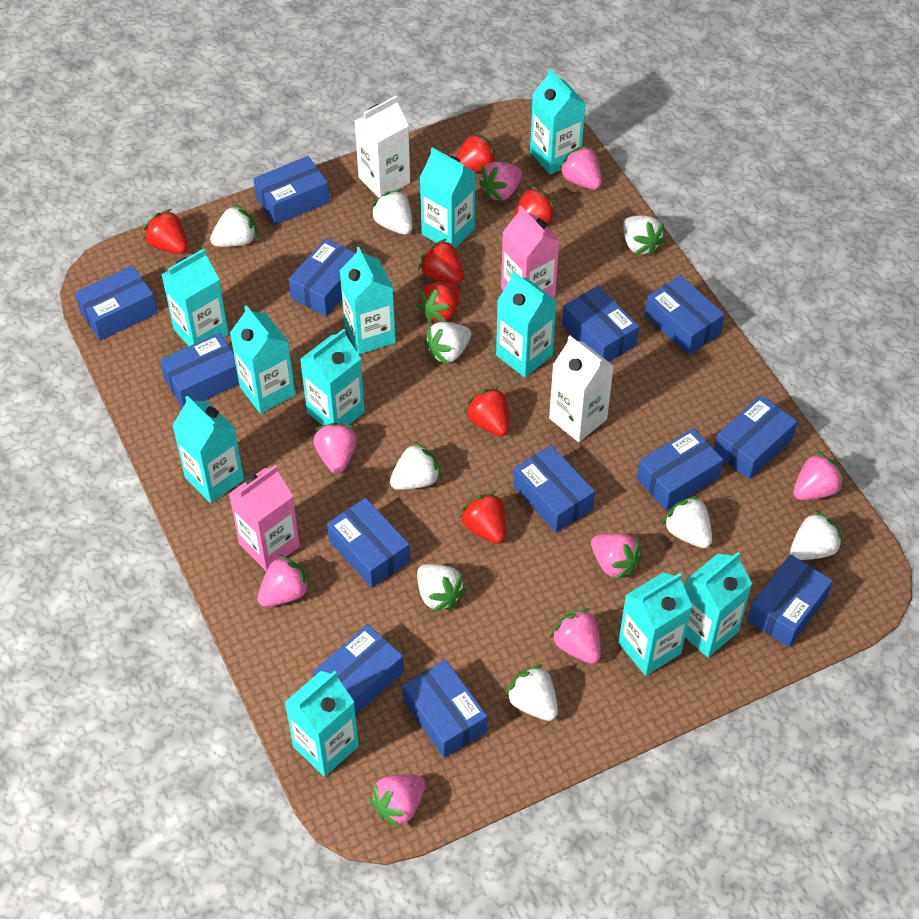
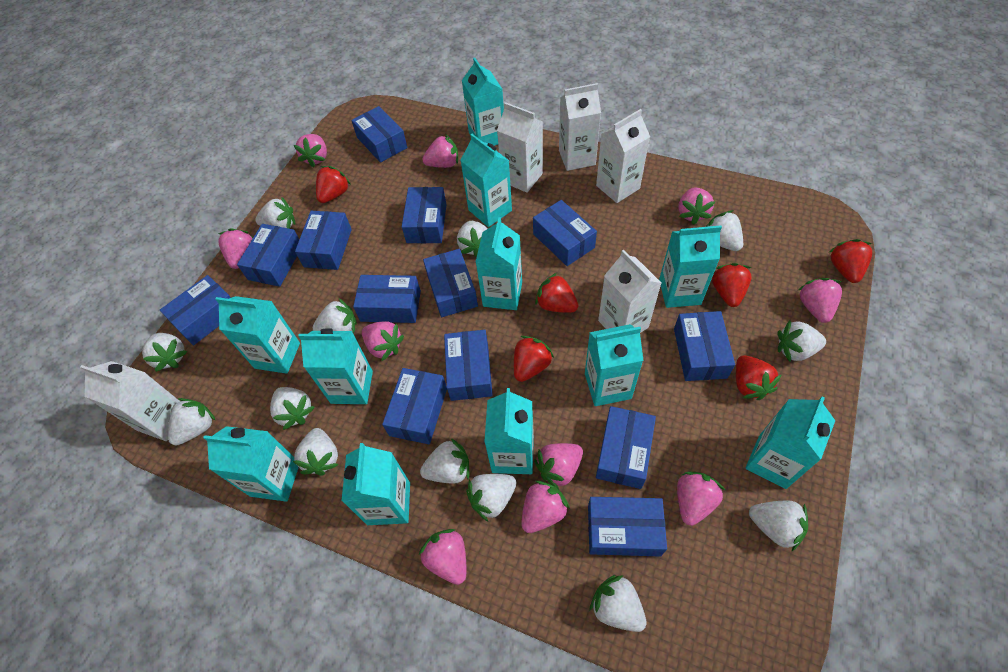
pink carton: 2 -> 0
pink strawberry: 8 -> 10
red strawberry: 7 -> 6
white carton: 2 -> 5
white strawberry: 9 -> 13

